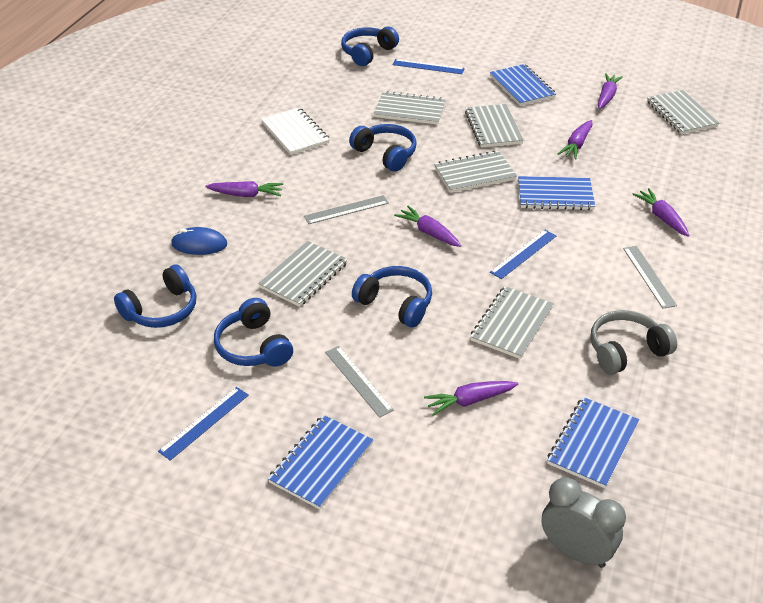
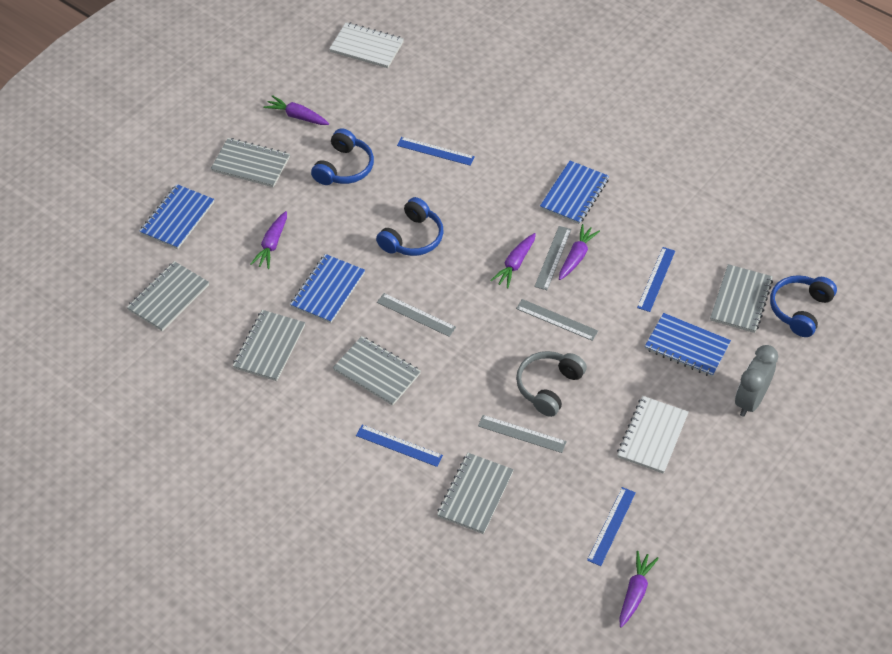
blue headphones: 5 -> 3
blue mouse: 1 -> 0
blue ruler: 3 -> 4
grey ruler: 3 -> 4
purple carrot: 6 -> 5
white notebook: 1 -> 2

